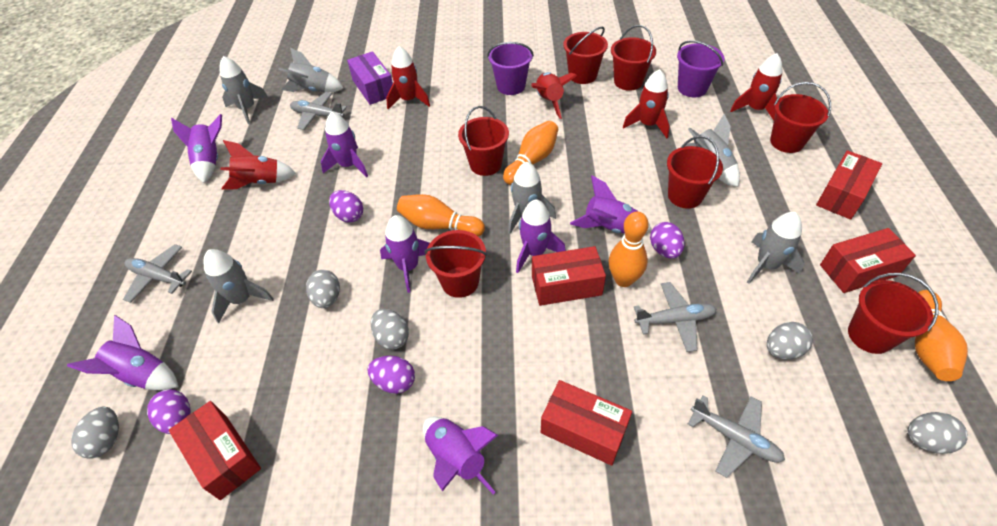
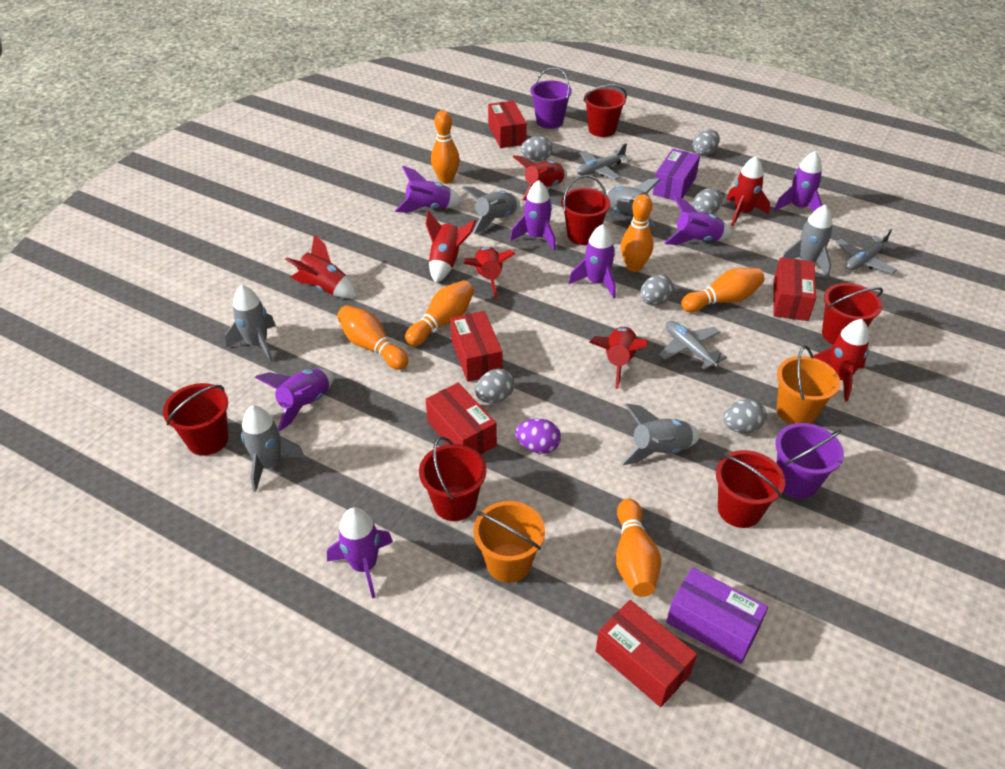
grey egg: 5 -> 6
grey plane: 4 -> 3
orange bowling pin: 4 -> 6
orange bucket: 0 -> 2
purple box: 1 -> 2
purple egg: 4 -> 1
red bucket: 7 -> 6
red rocket: 5 -> 7

